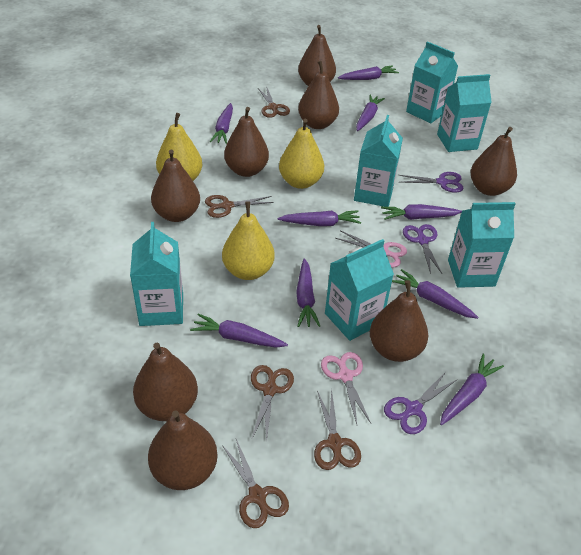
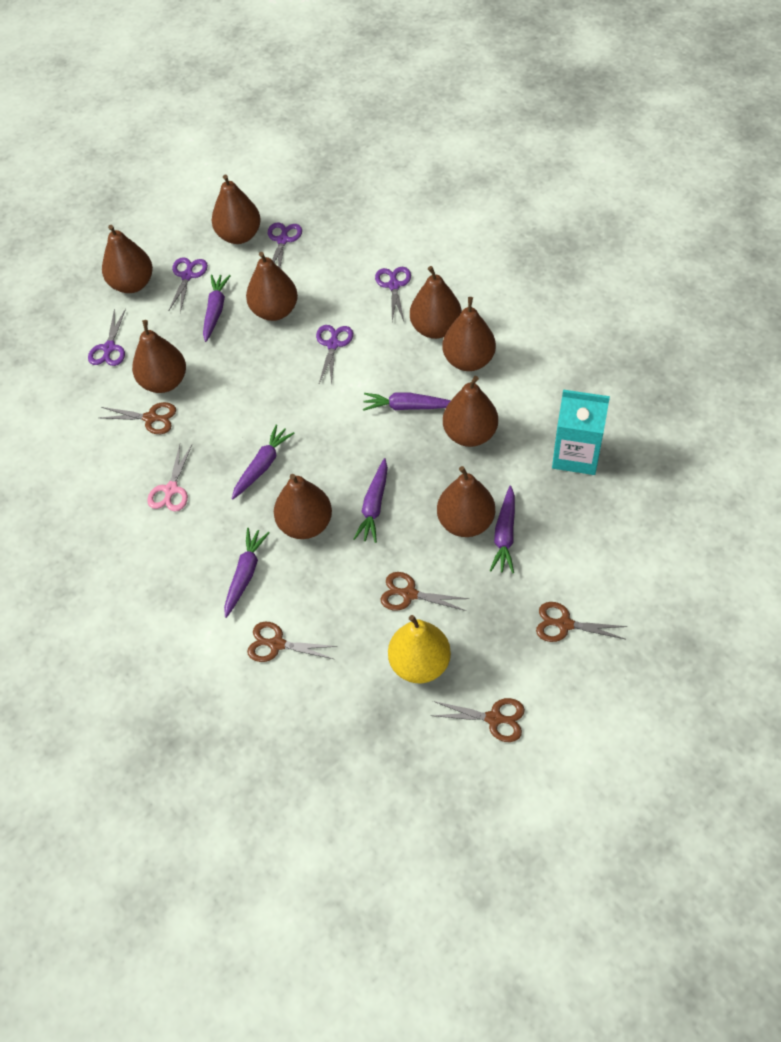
brown pear: 8 -> 9
pink scissors: 2 -> 1
purple carrot: 9 -> 6
purple scissors: 3 -> 5
turquoise carton: 6 -> 1
yellow pear: 3 -> 1

